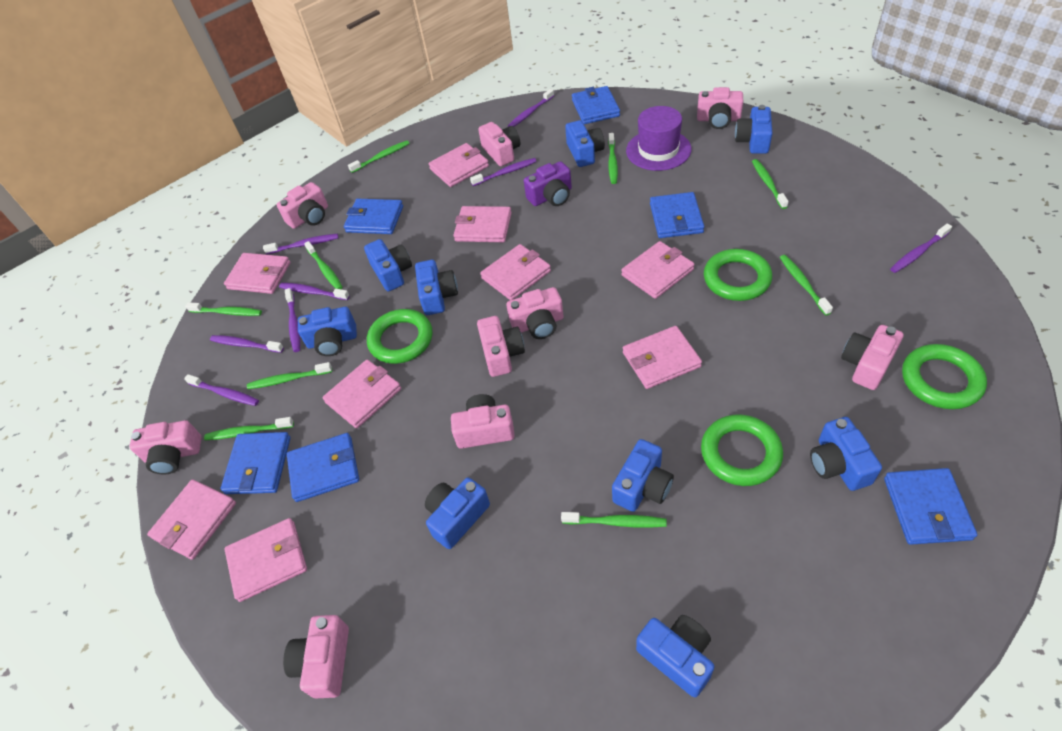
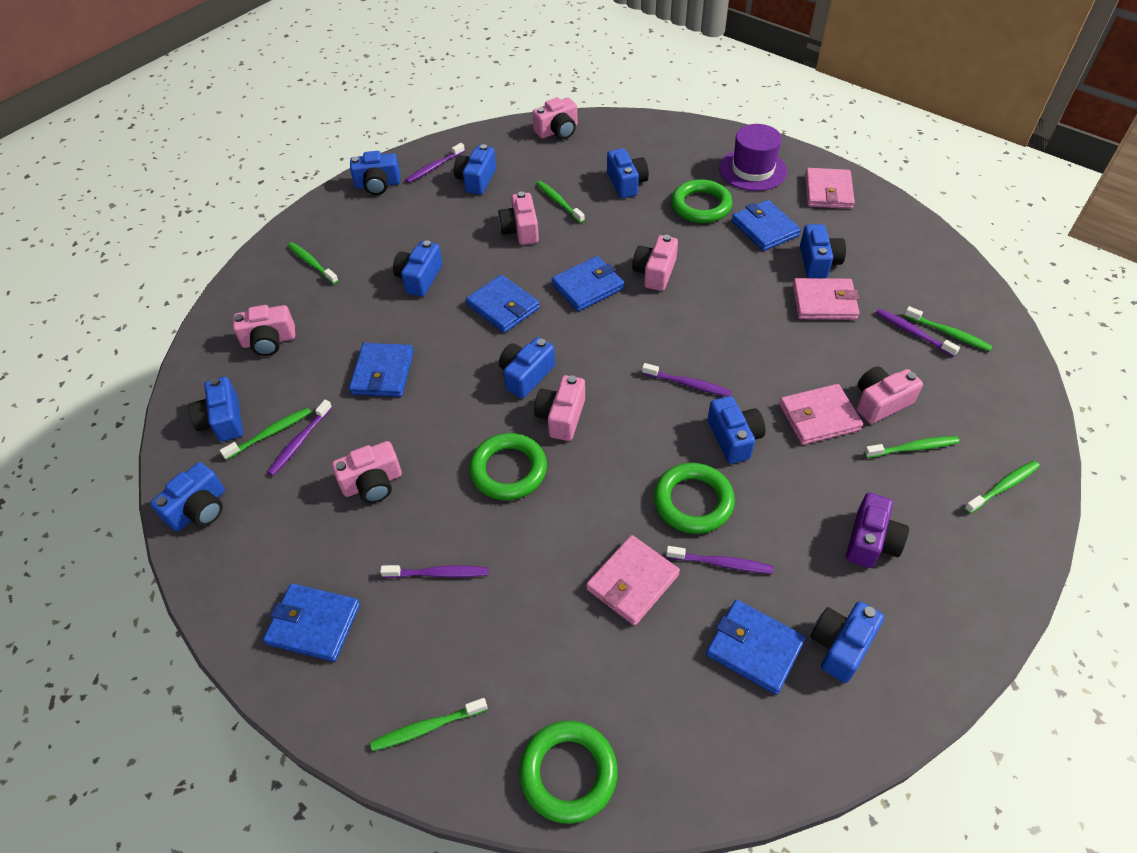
blue camera: 9 -> 10
green toothbrush: 9 -> 7
pink camera: 9 -> 7
pink wallet: 9 -> 4
purple toothbrush: 8 -> 6

